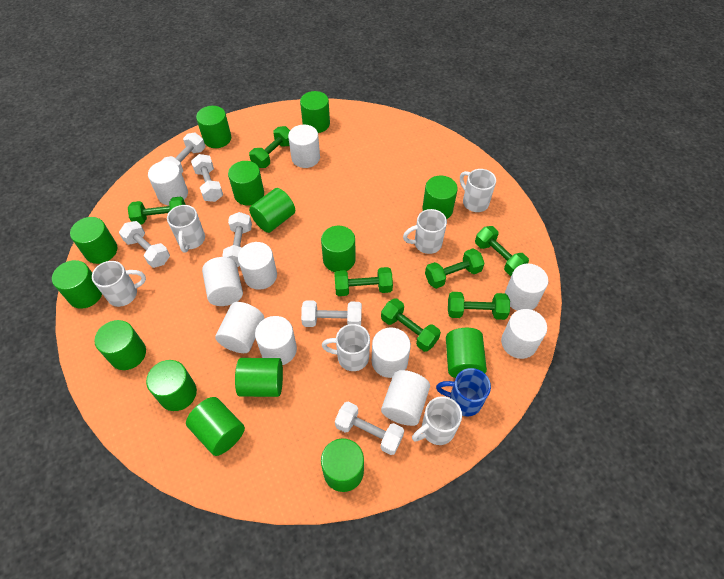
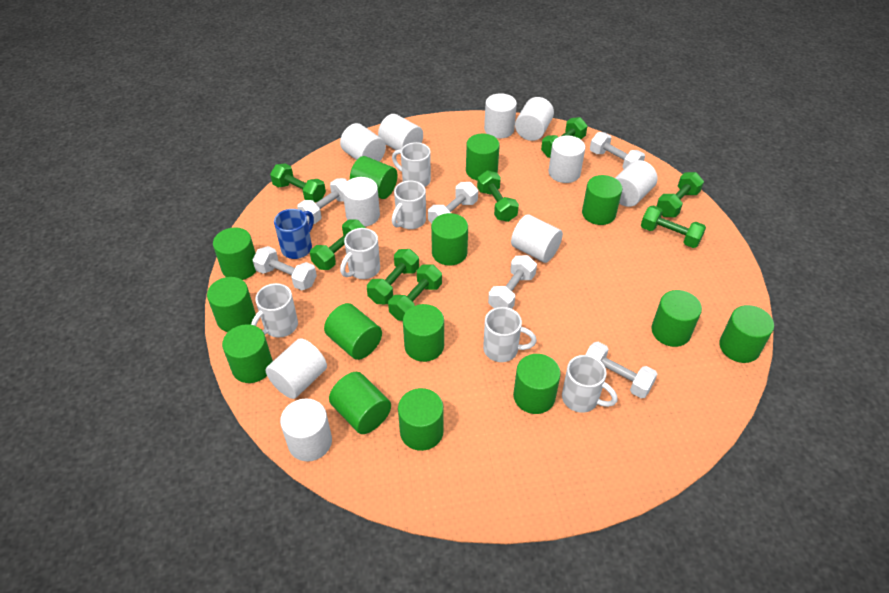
green dumbbell: 7 -> 8

